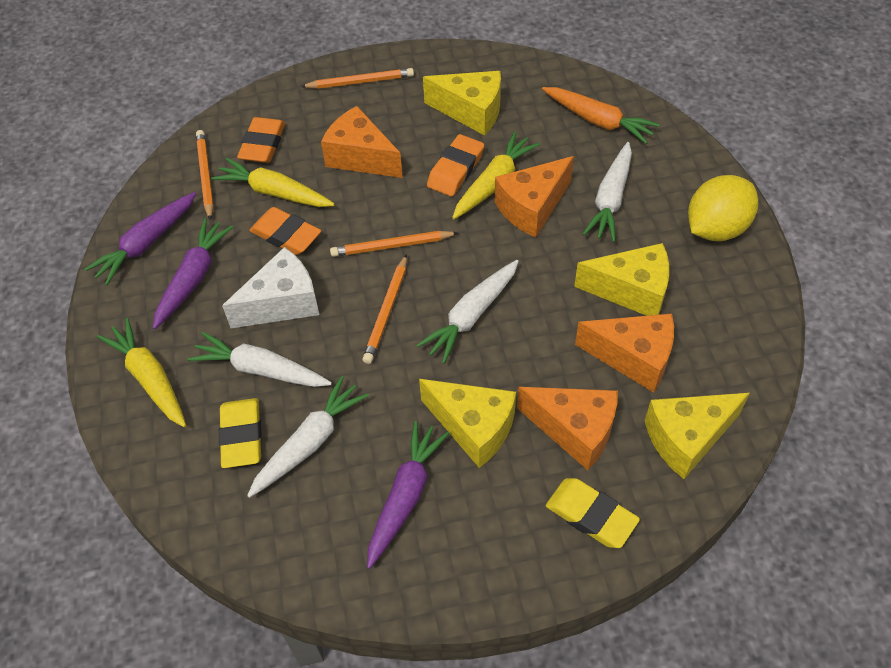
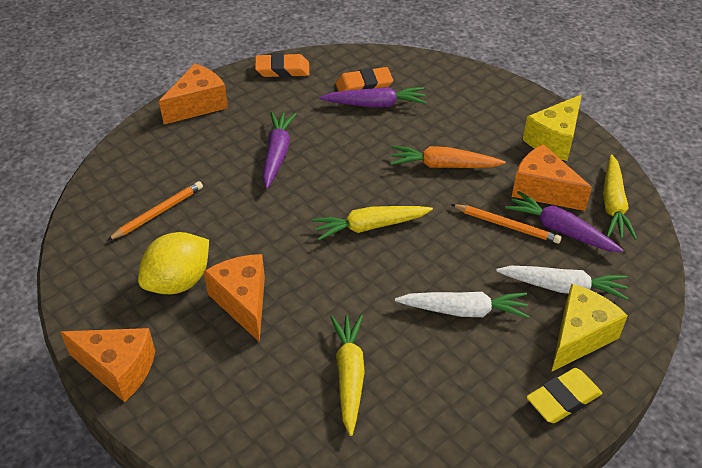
orange eraser: 3 -> 2
orange pencil: 4 -> 2
white carrot: 4 -> 2
white cheese: 1 -> 0
yellow cheese: 4 -> 2
yellow eraser: 2 -> 1

